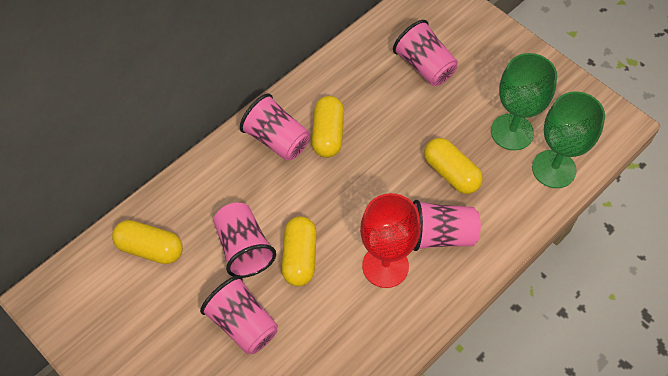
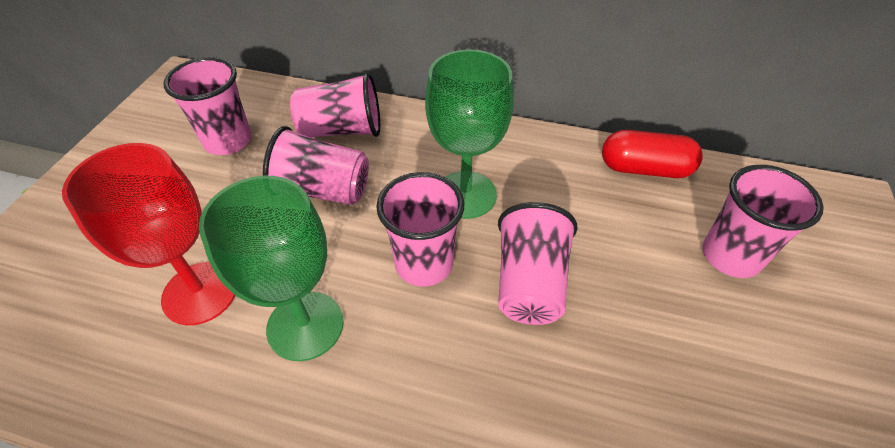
pink cup: 5 -> 6
red capsule: 0 -> 1
yellow capsule: 4 -> 0

